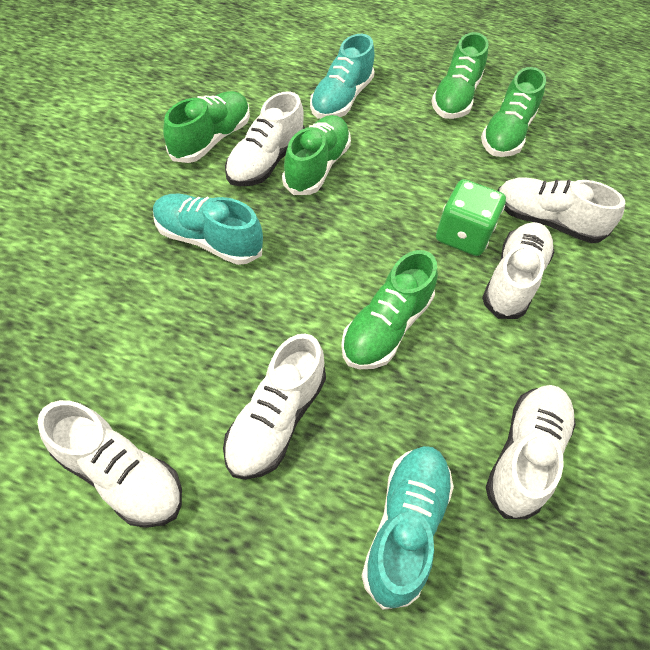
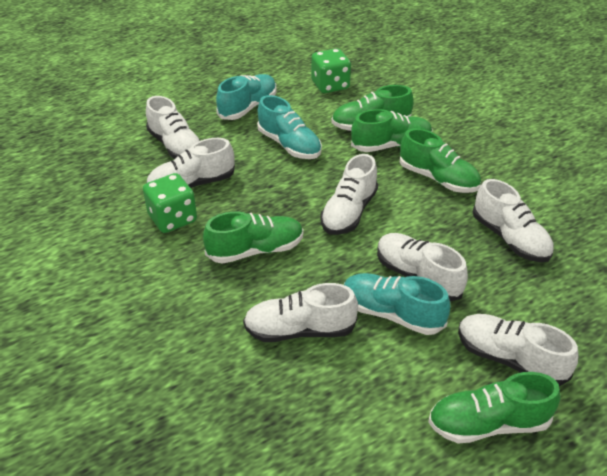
green dice: 1 -> 2
white shoe: 6 -> 7

